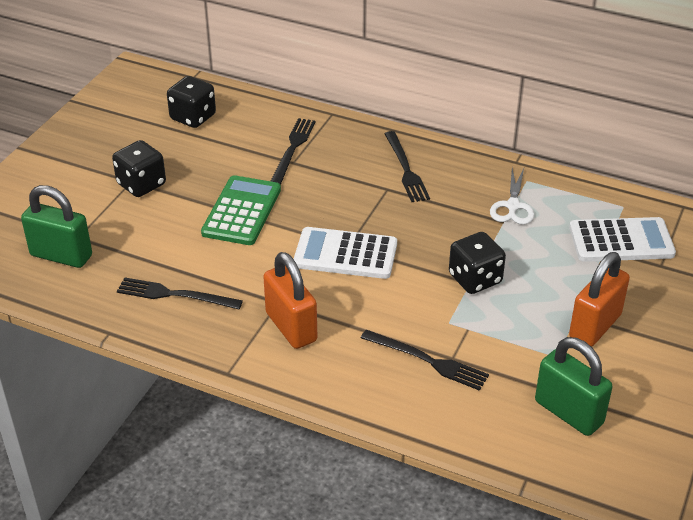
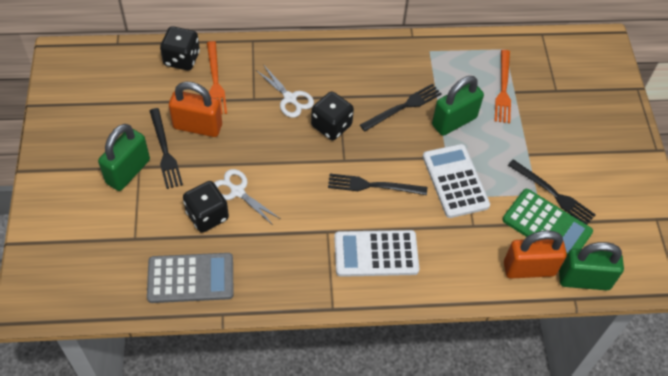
green padlock: 2 -> 3
grey calculator: 0 -> 1
orange fork: 0 -> 2
white scissors: 1 -> 2

